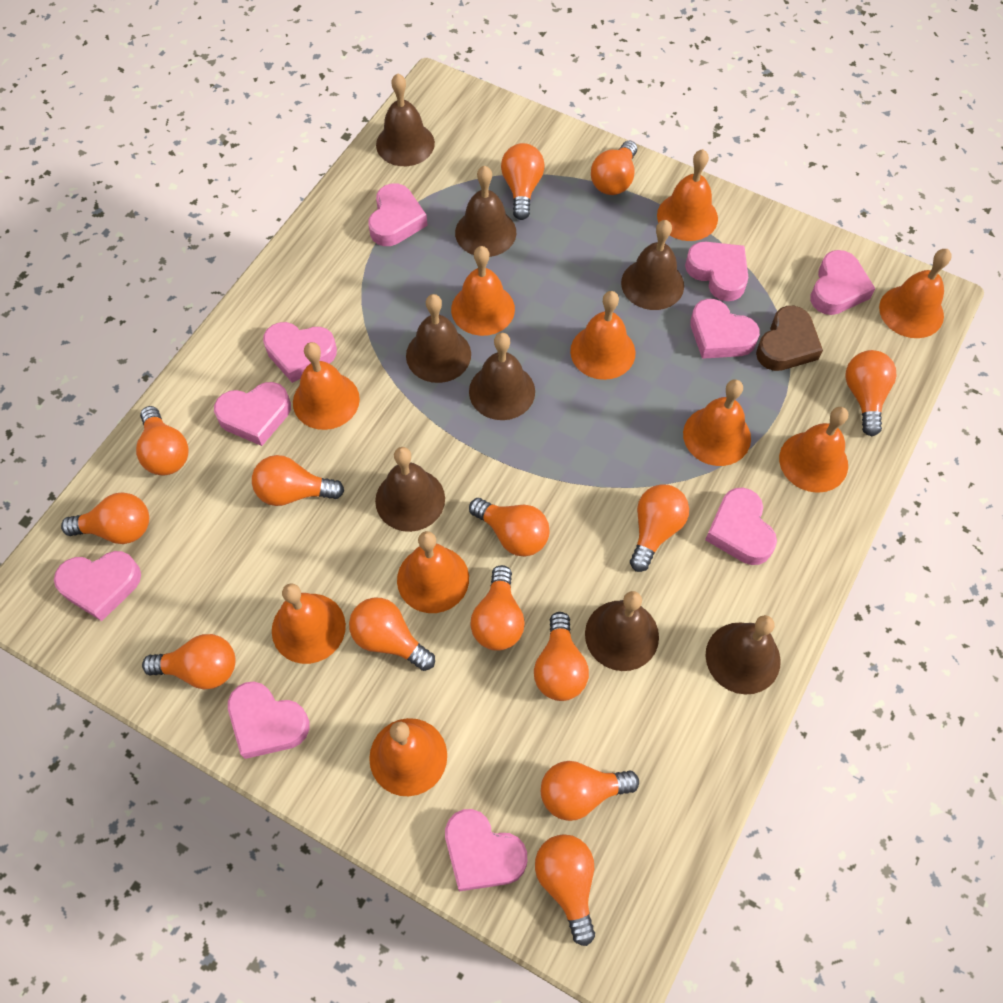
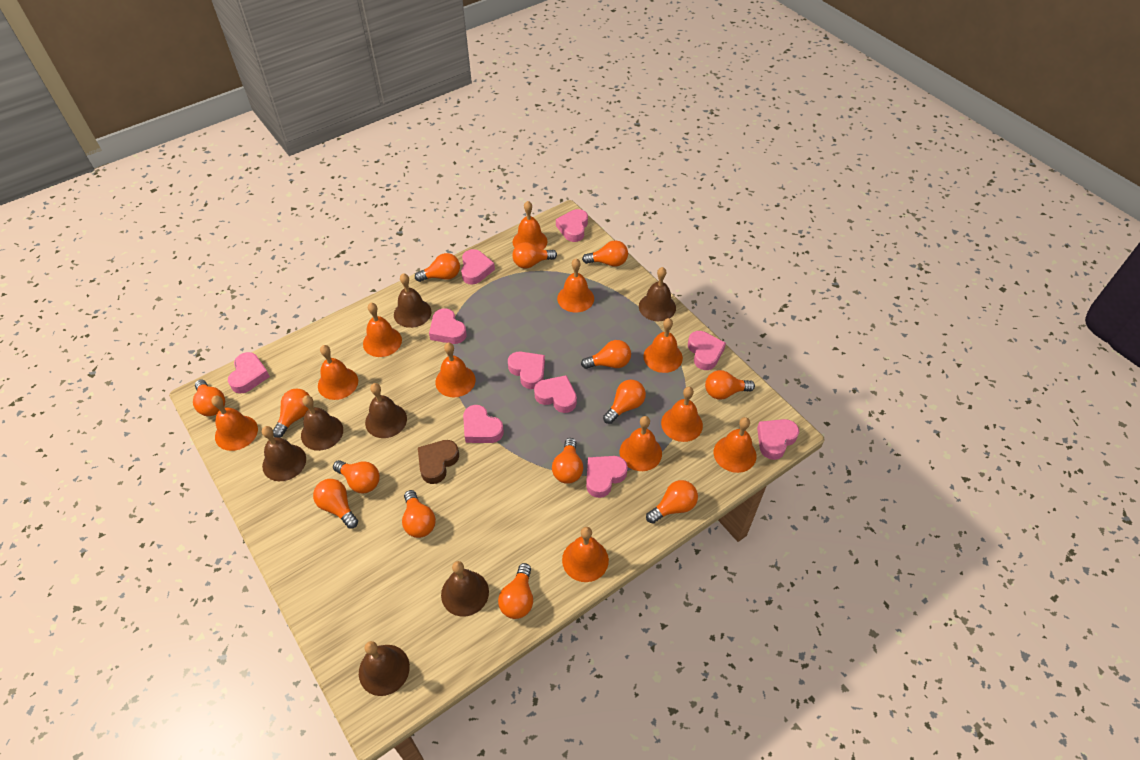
brown bell: 8 -> 7
orange bell: 10 -> 11

